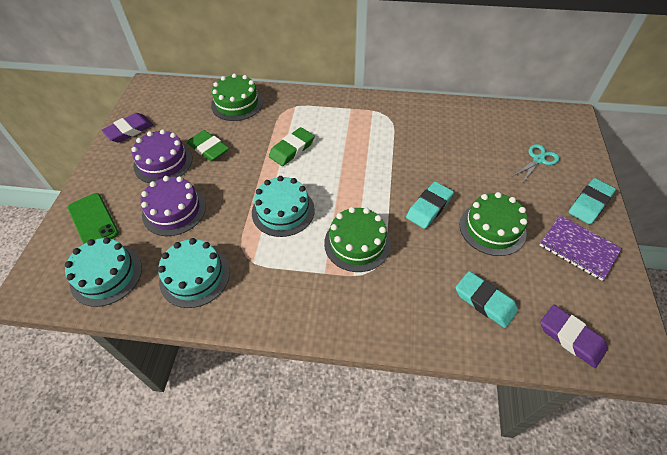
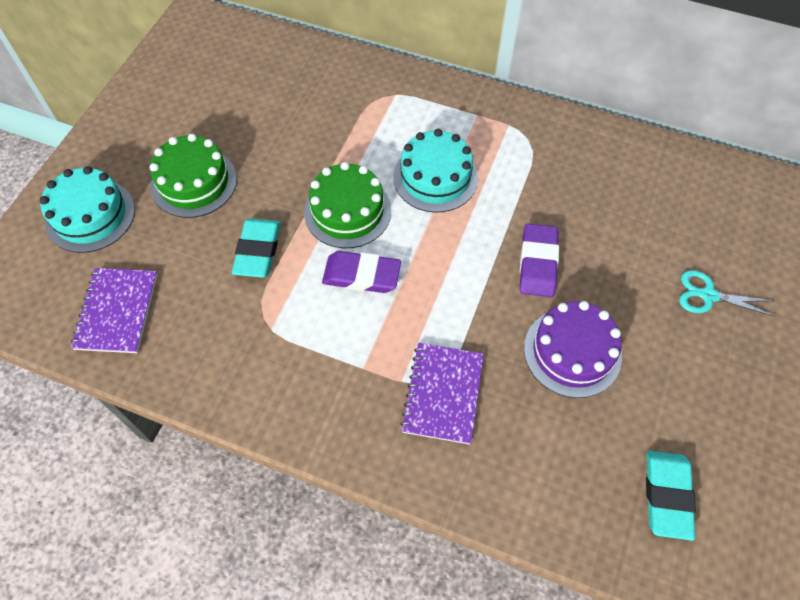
green cake: 3 -> 2
green eraser: 2 -> 0
green phone: 1 -> 0
purple cake: 2 -> 1
purple notebook: 1 -> 2
turquoise cake: 3 -> 2
turquoise eraser: 3 -> 2

